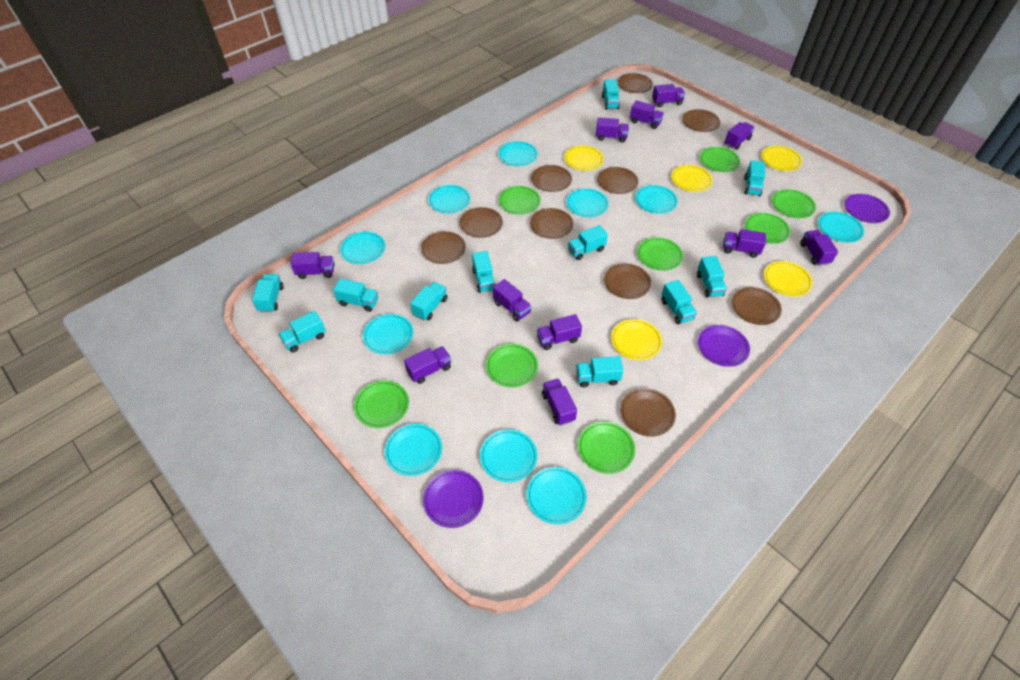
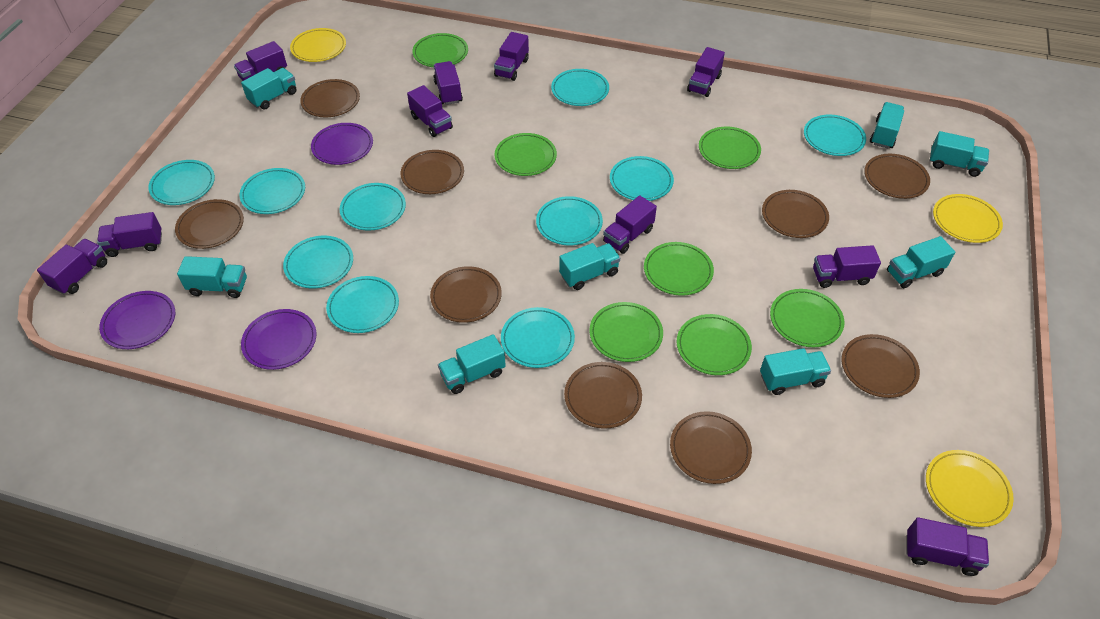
brown plate: 10 -> 9
green plate: 8 -> 7
purple truck: 11 -> 10
turquoise truck: 11 -> 8
yellow plate: 5 -> 3

